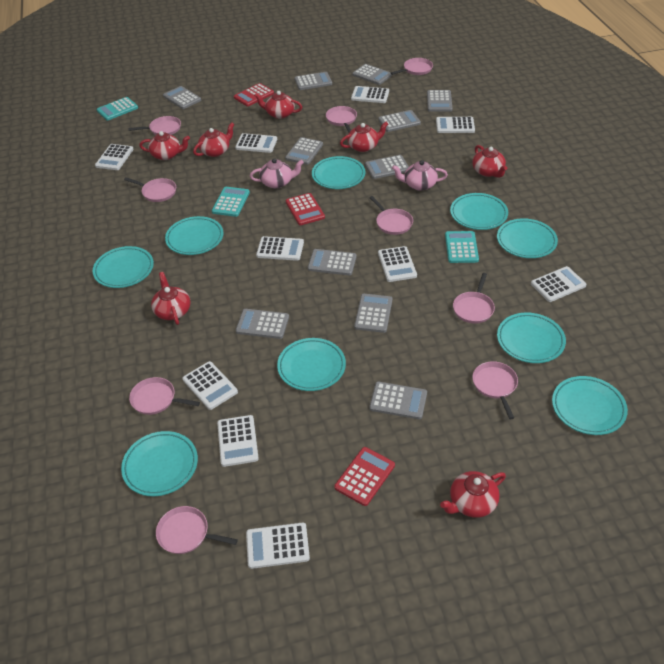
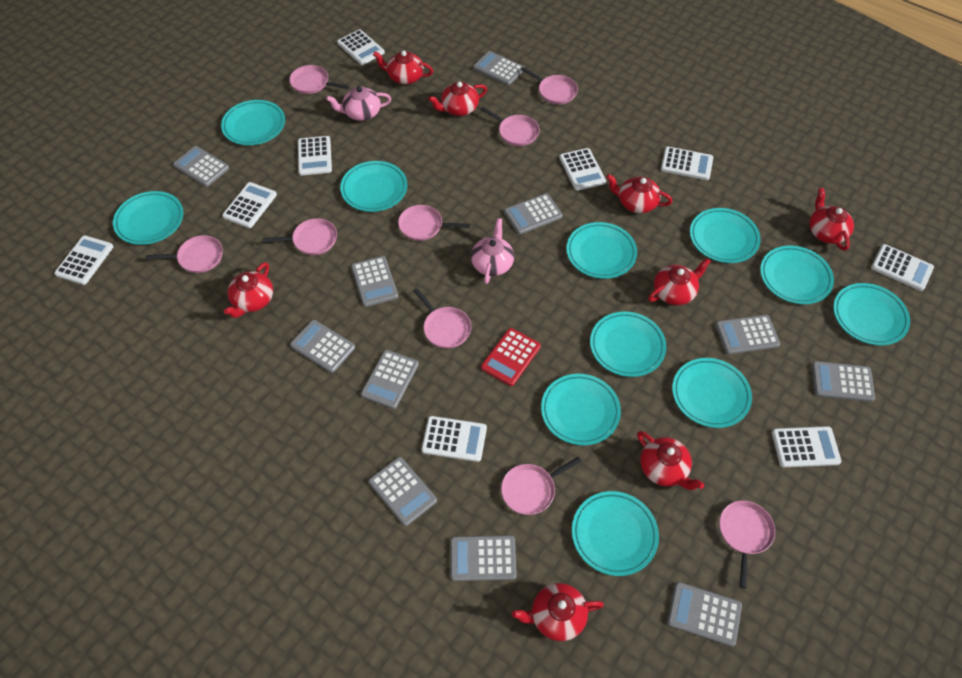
red calculator: 3 -> 1
red teapot: 7 -> 8
turquoise calculator: 3 -> 0
turquoise plate: 9 -> 11
white calculator: 10 -> 9

